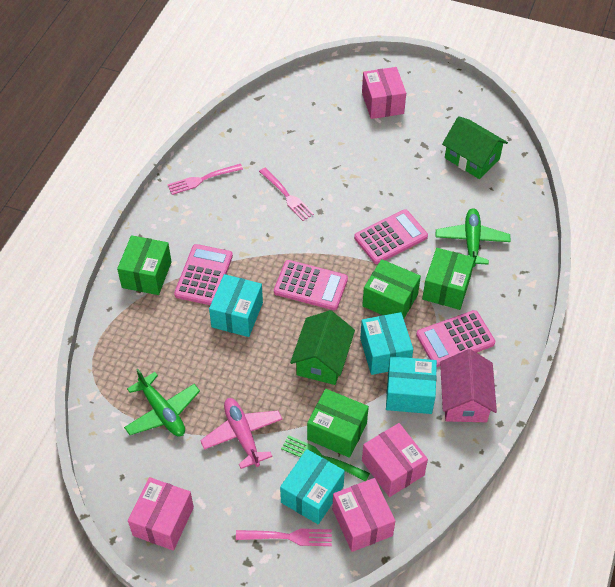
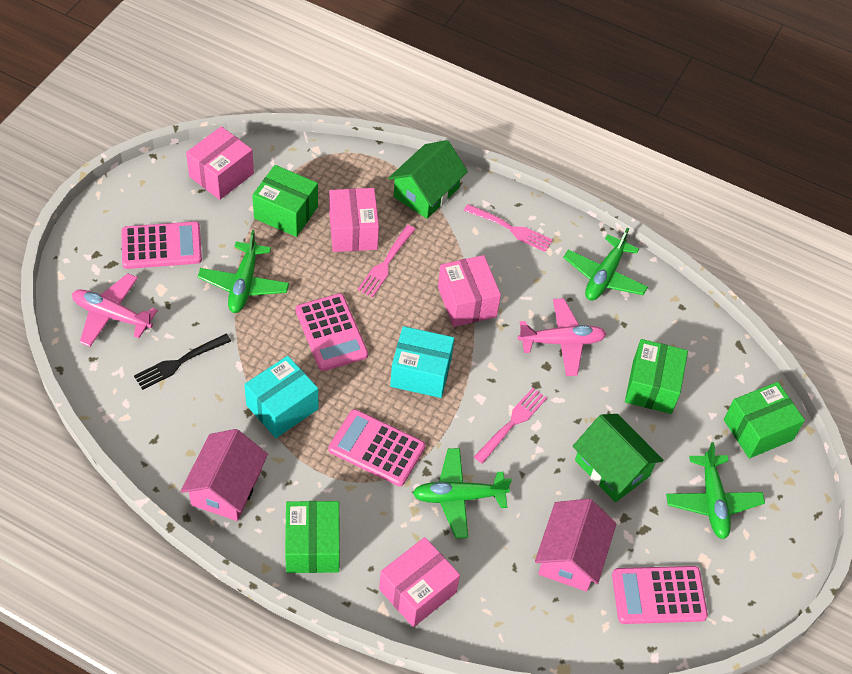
black fork: 0 -> 1
green fork: 1 -> 0
green plane: 2 -> 4
pink house: 1 -> 2
pink plane: 1 -> 2
turquoise box: 4 -> 2

